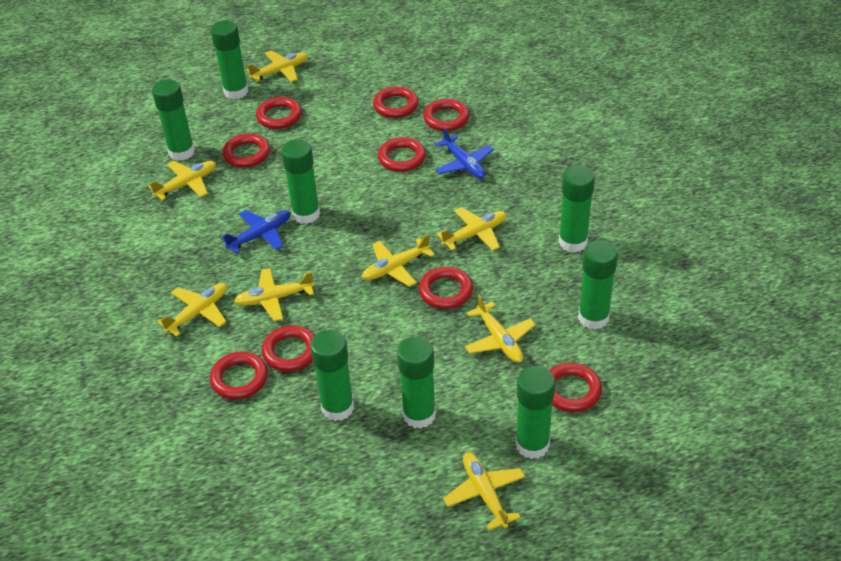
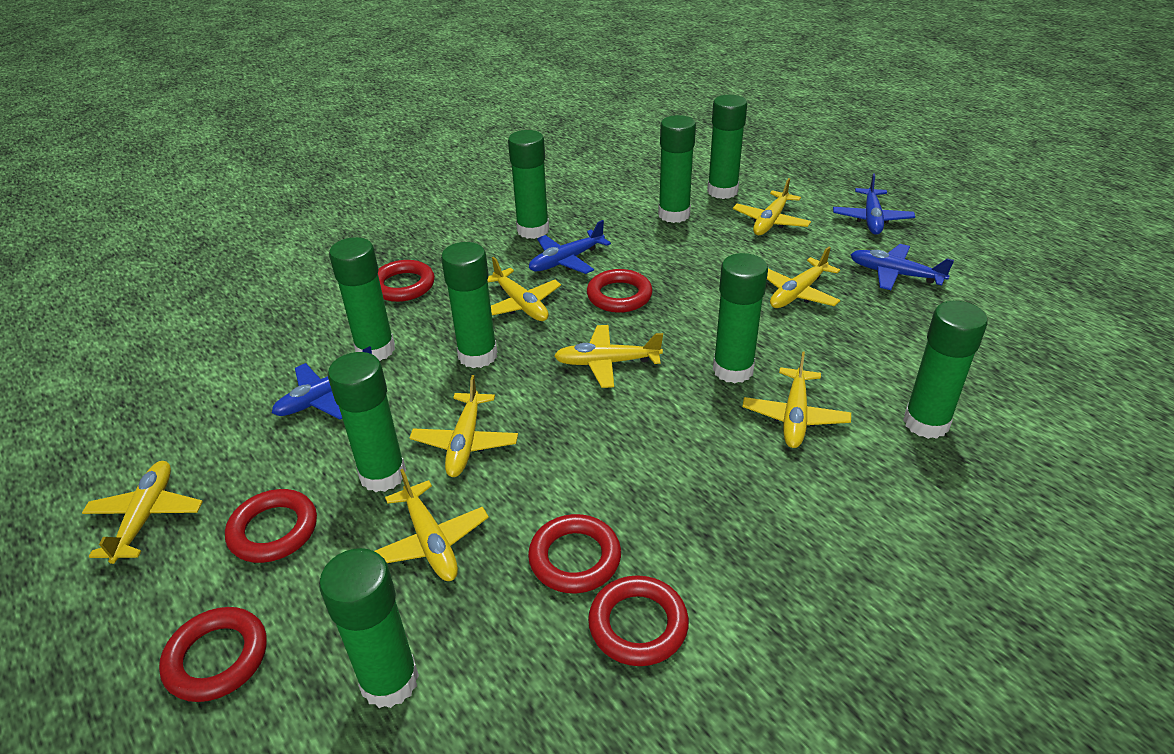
blue plane: 2 -> 4
green glue stick: 8 -> 9
red ring: 9 -> 6

